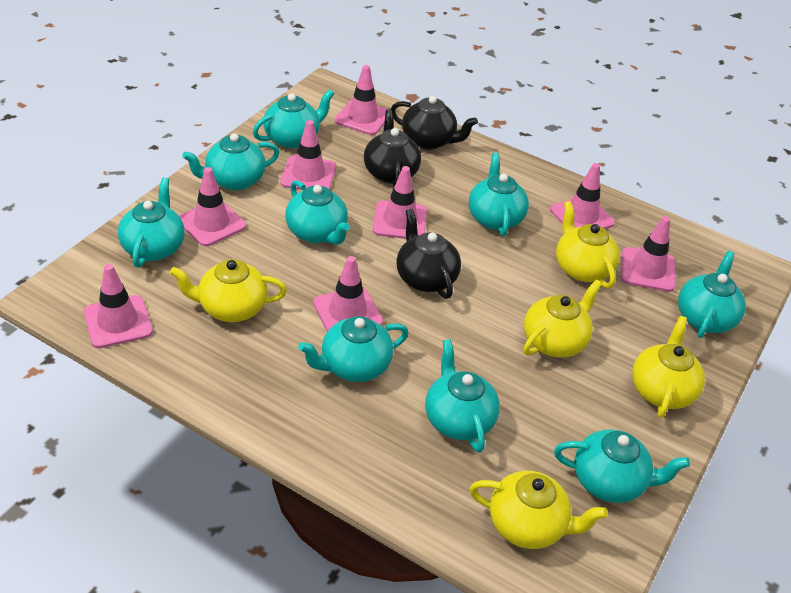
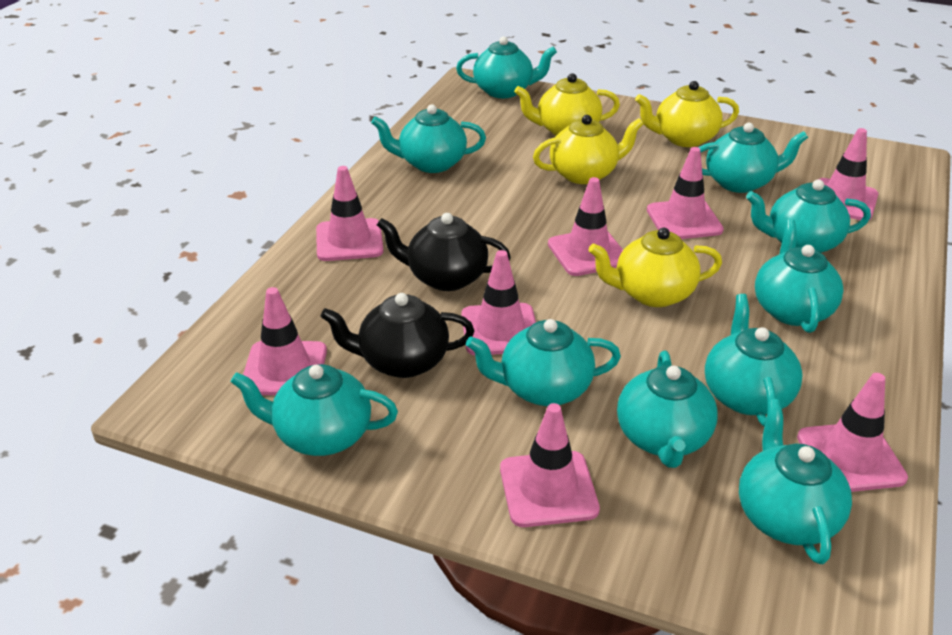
black teapot: 3 -> 2
turquoise teapot: 9 -> 10
yellow teapot: 5 -> 4

